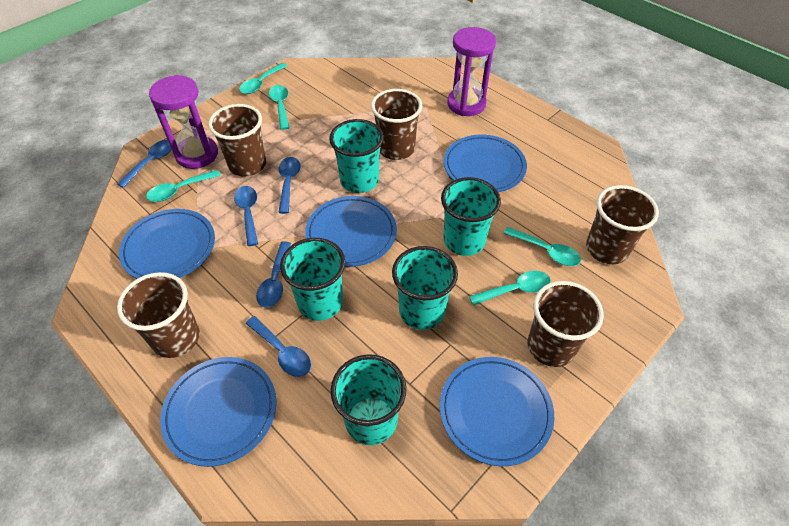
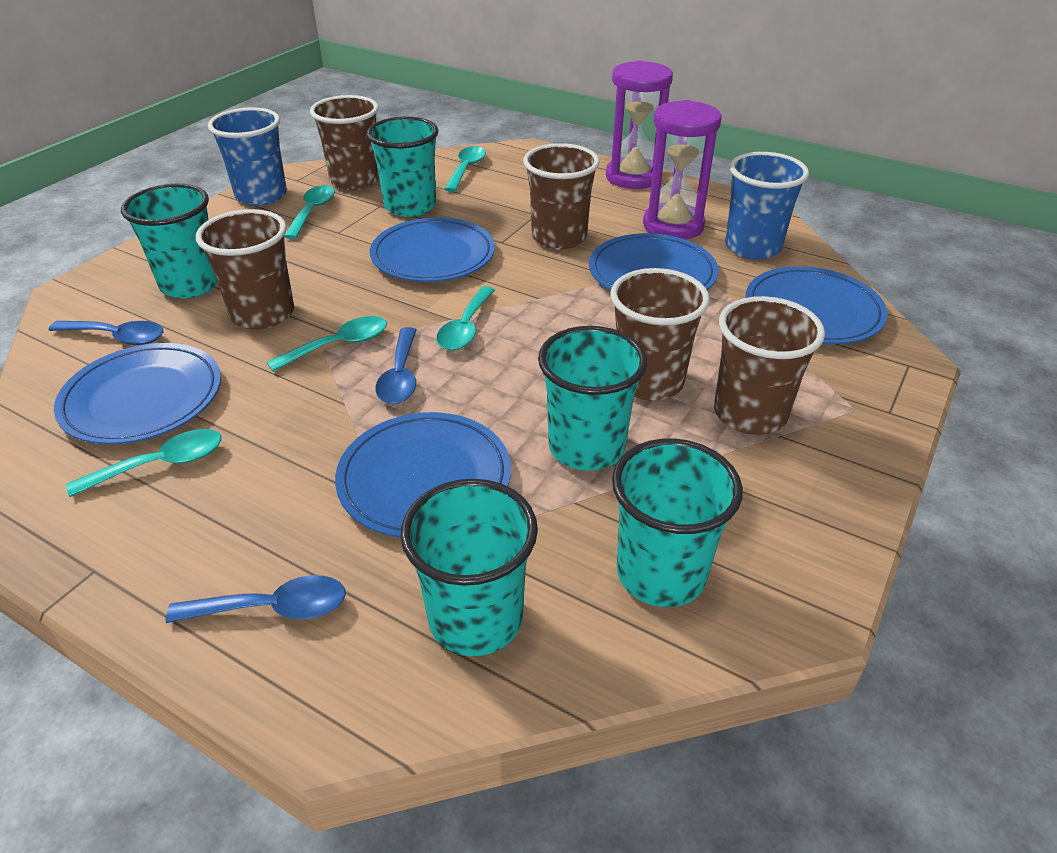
blue cup: 0 -> 2
blue spoon: 5 -> 3

